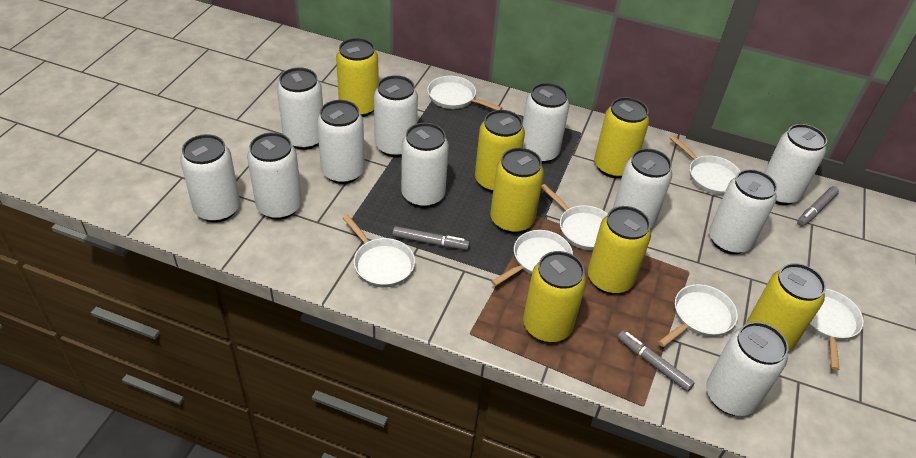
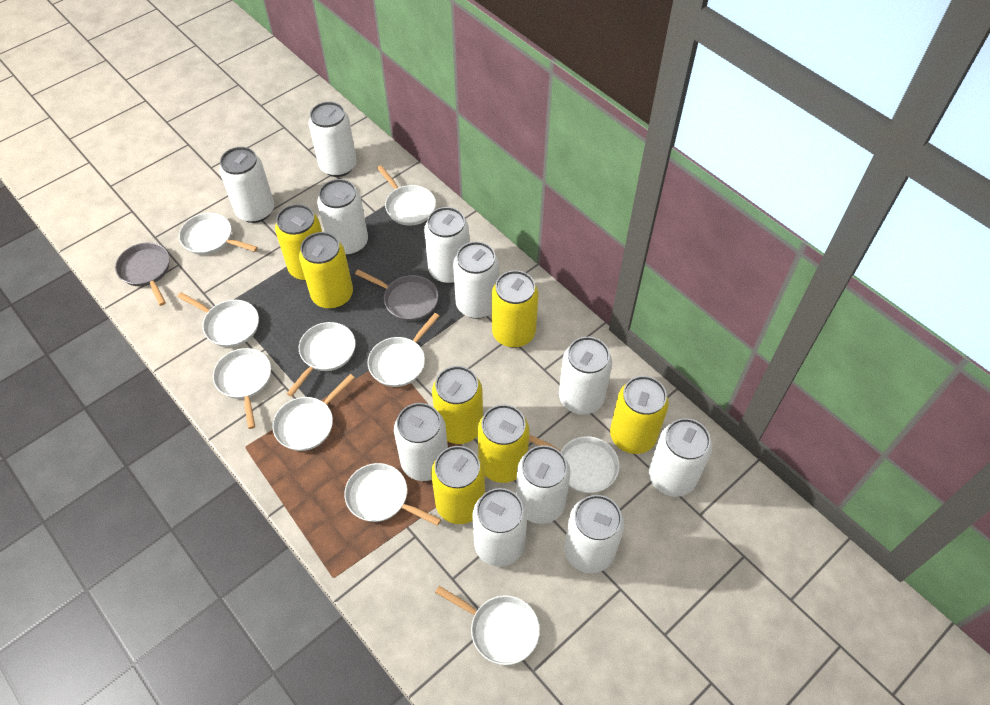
grey marker: 3 -> 0
grey pan: 0 -> 2
white pan: 7 -> 10

